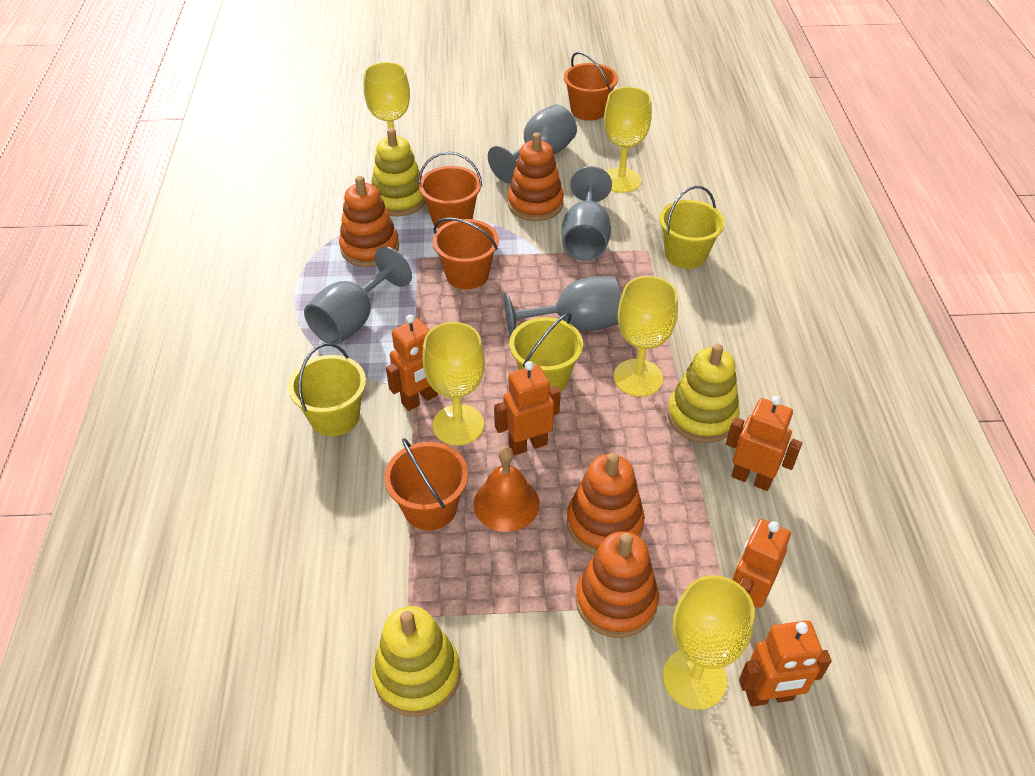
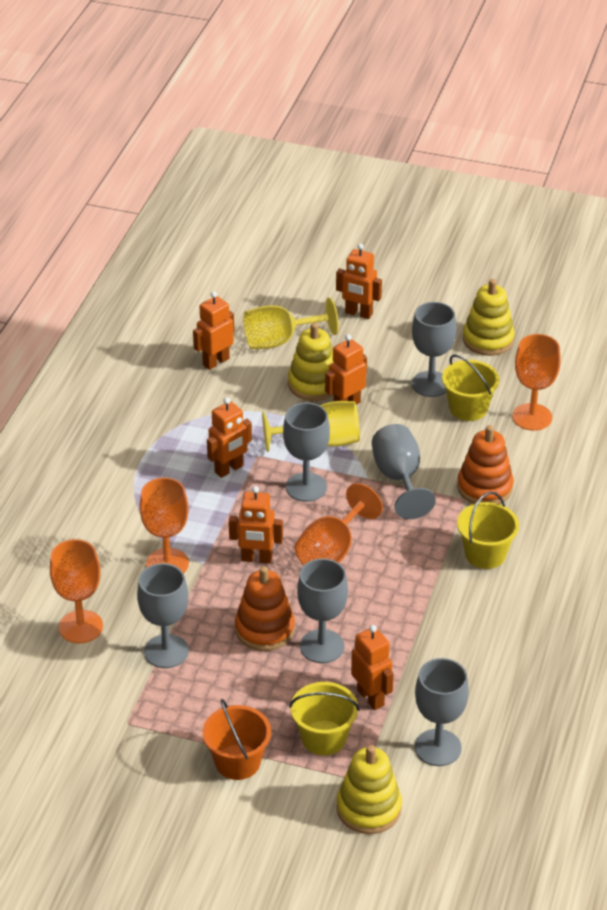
grey goblet: 4 -> 6
orange bell: 1 -> 0
orange bucket: 4 -> 1
orange goblet: 0 -> 4
orange robot: 5 -> 6
orange stacking toy: 4 -> 2
yellow goblet: 5 -> 2

